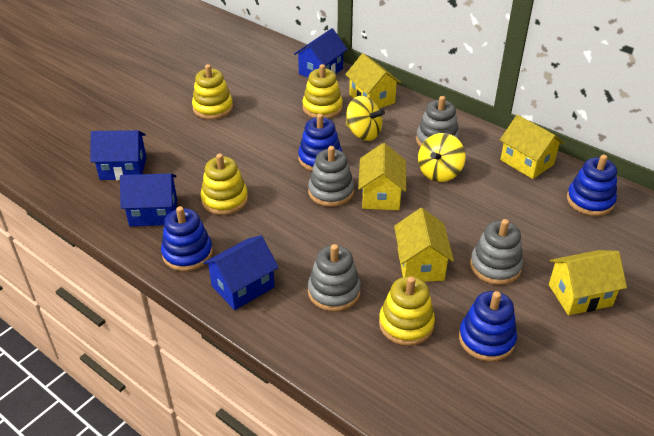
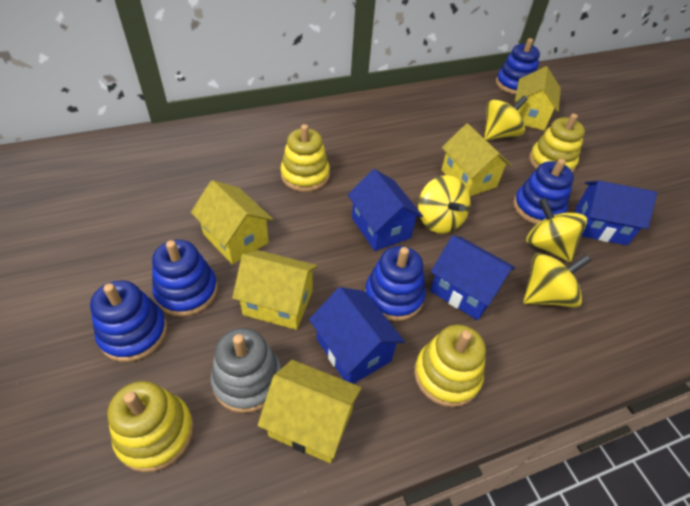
blue stacking toy: 4 -> 5
grey stacking toy: 4 -> 1
yellow spinning top: 2 -> 4

